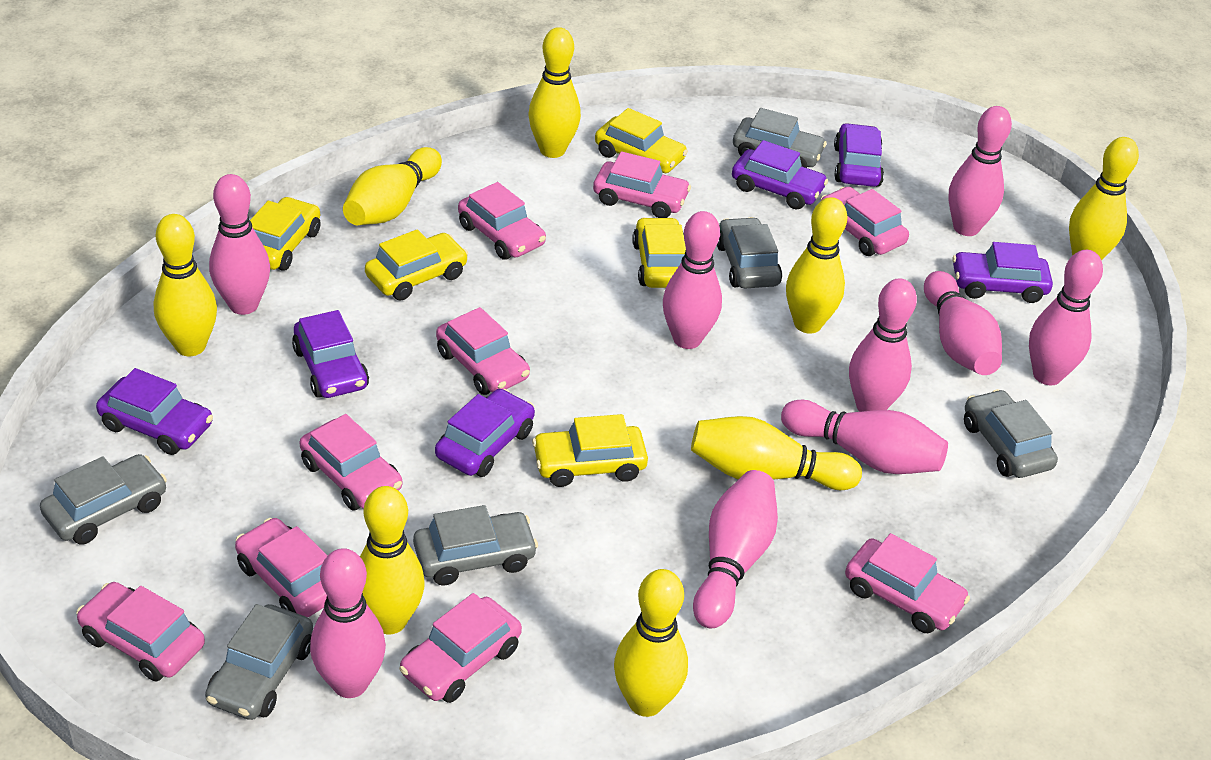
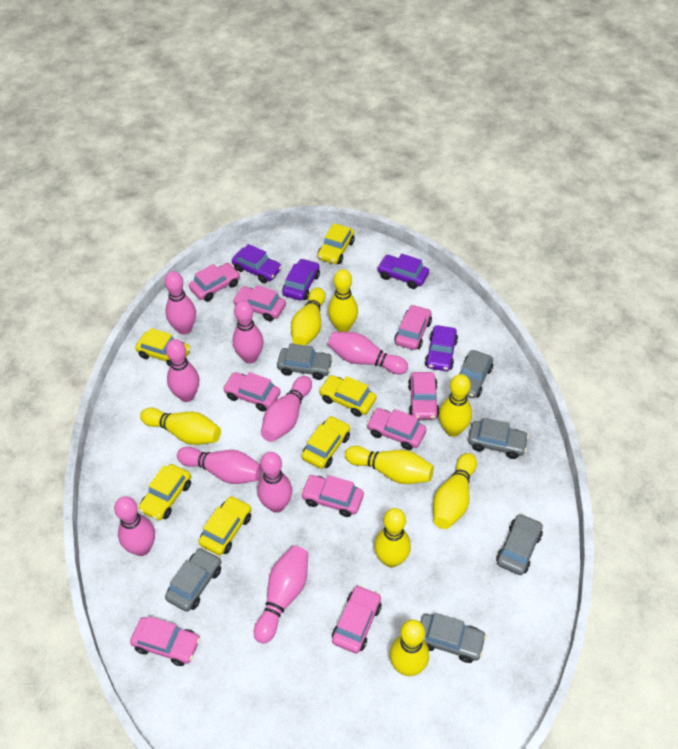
purple car: 6 -> 4
yellow car: 5 -> 6

